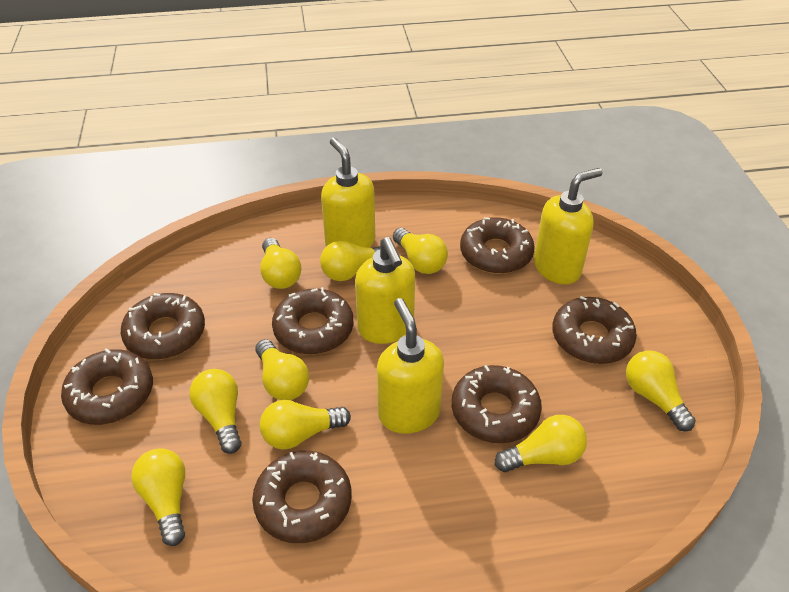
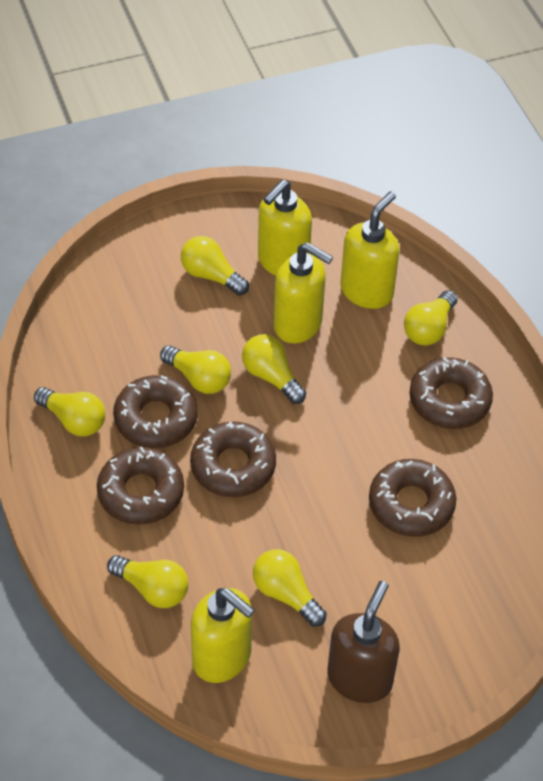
brown donut: 7 -> 5
brown soap dispenser: 0 -> 1
yellow light bulb: 9 -> 7

